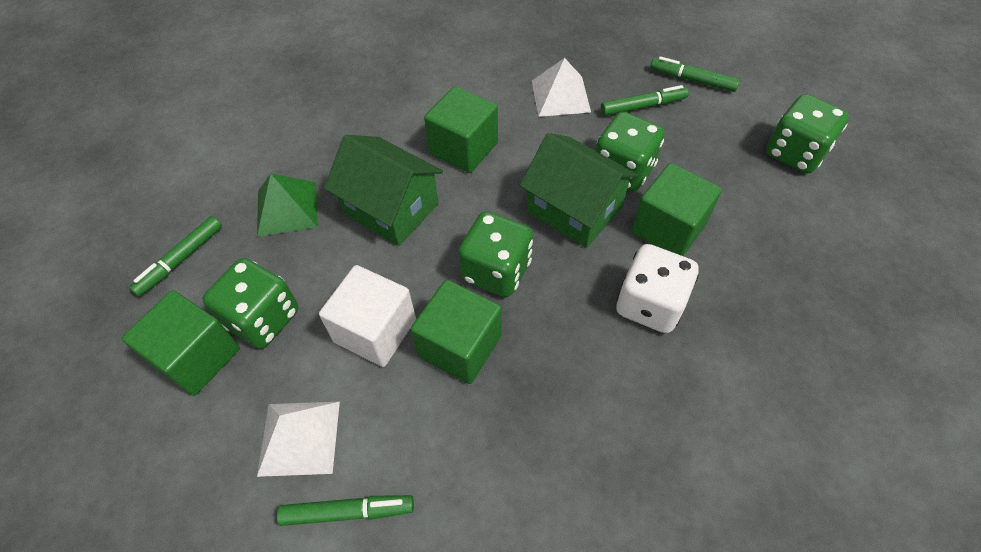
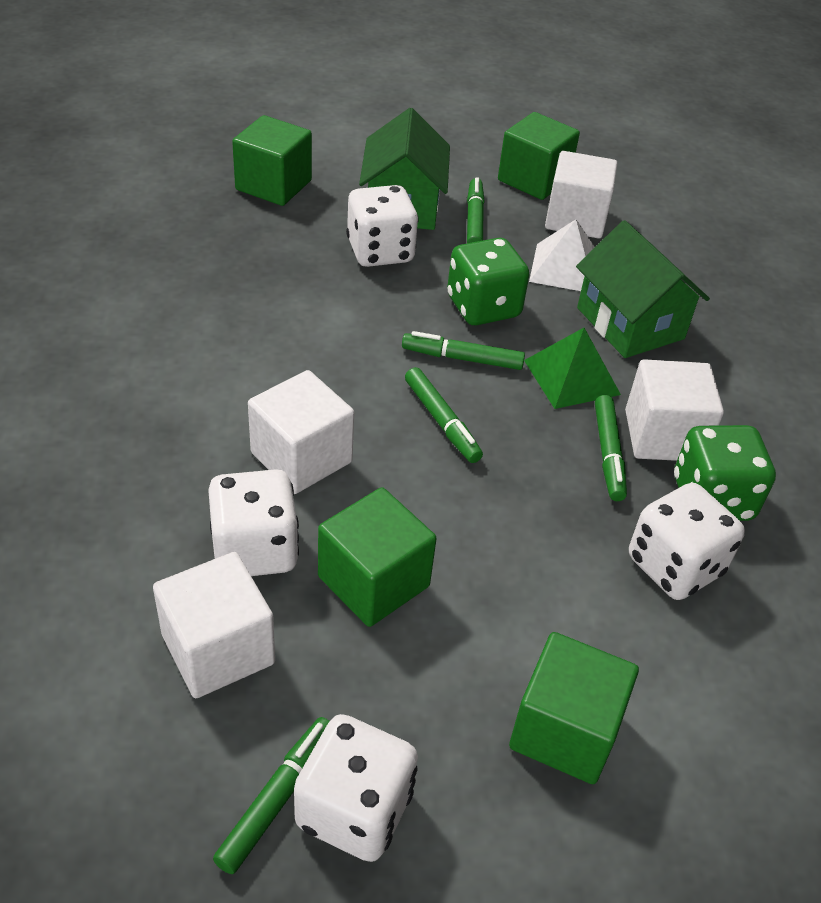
green dice: 4 -> 2
green marker: 4 -> 5
white cube: 1 -> 4
white dice: 1 -> 4
white pyramid: 2 -> 1

